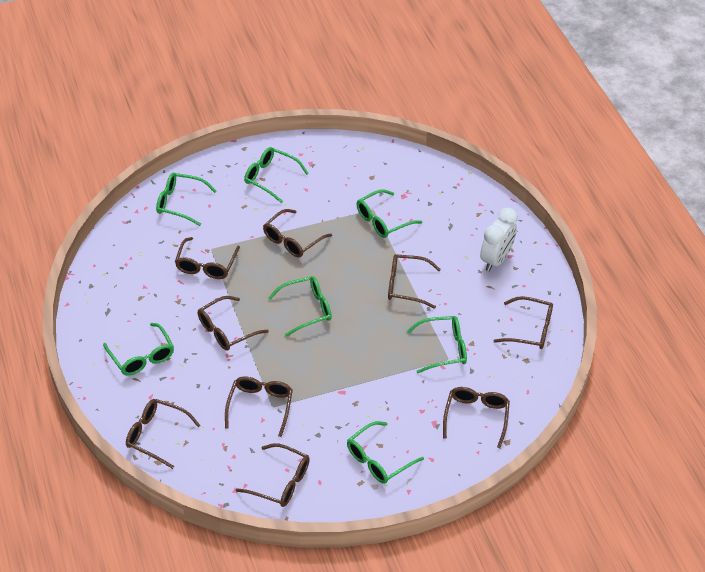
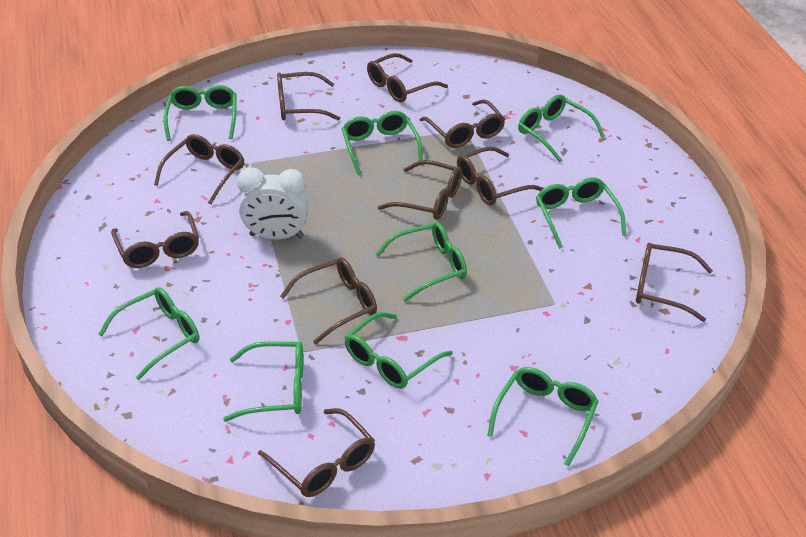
brown glasses: 9 -> 10
green glasses: 7 -> 9

